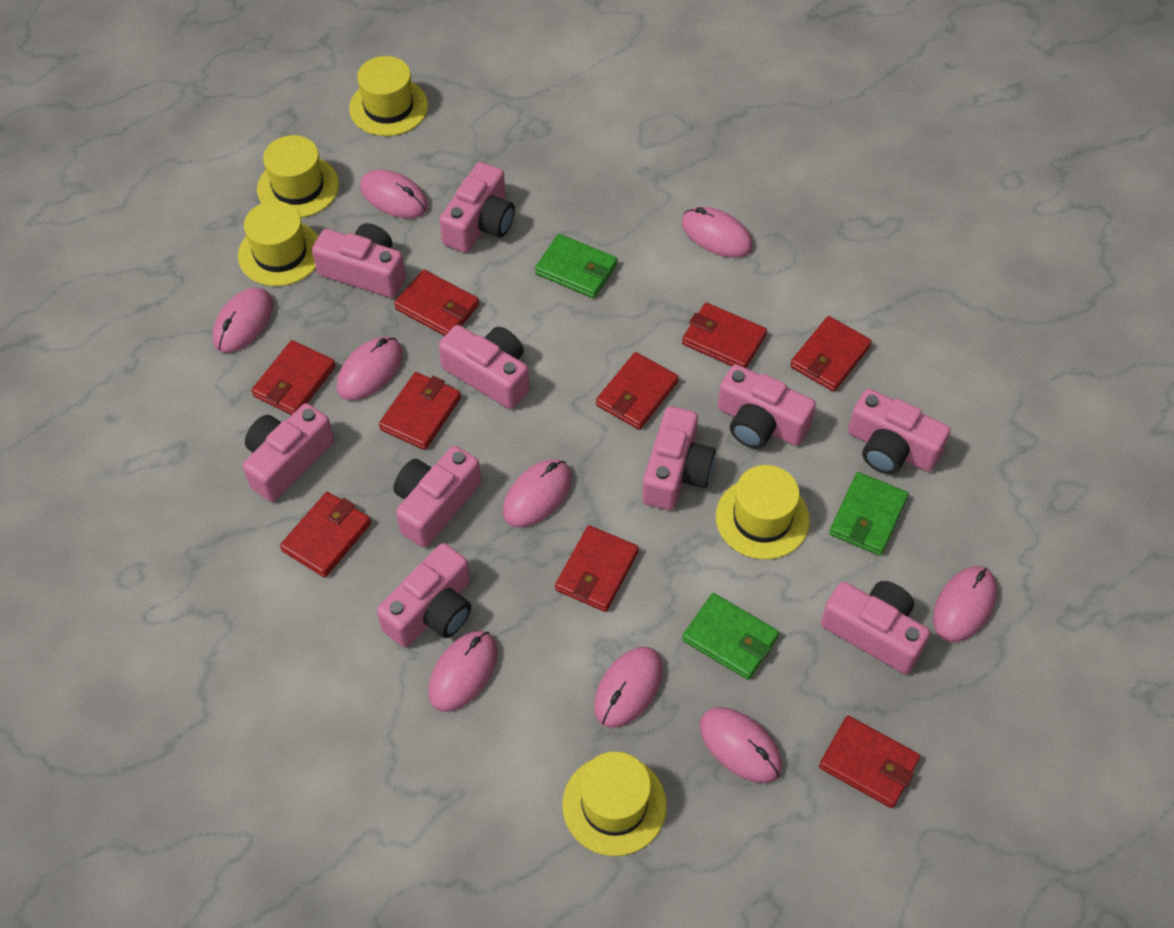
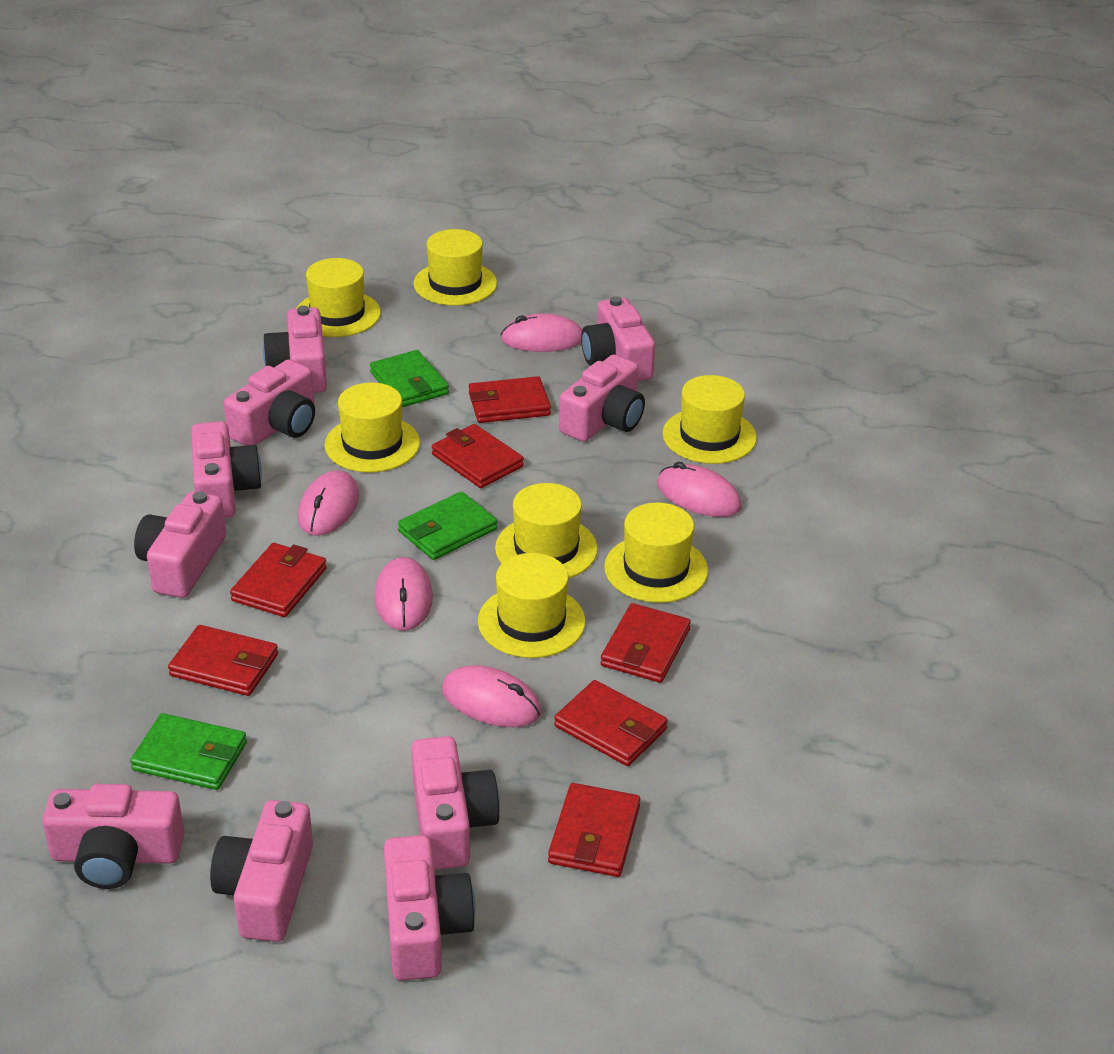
pink mouse: 9 -> 5
red wallet: 9 -> 7
yellow hat: 5 -> 7

